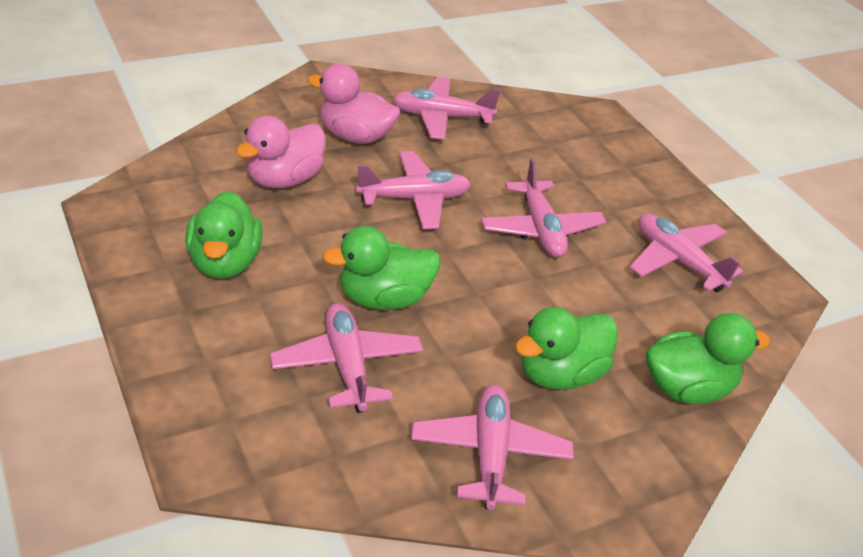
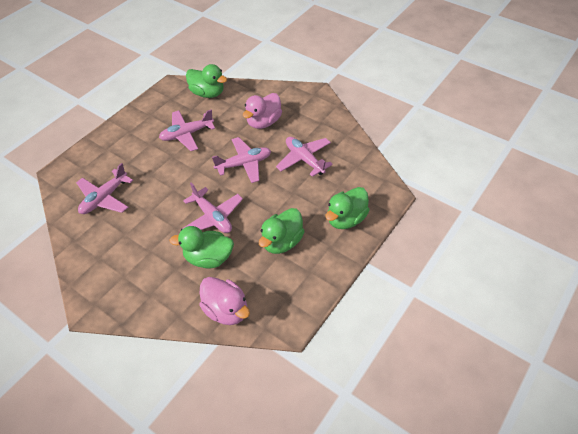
pink plane: 6 -> 5

